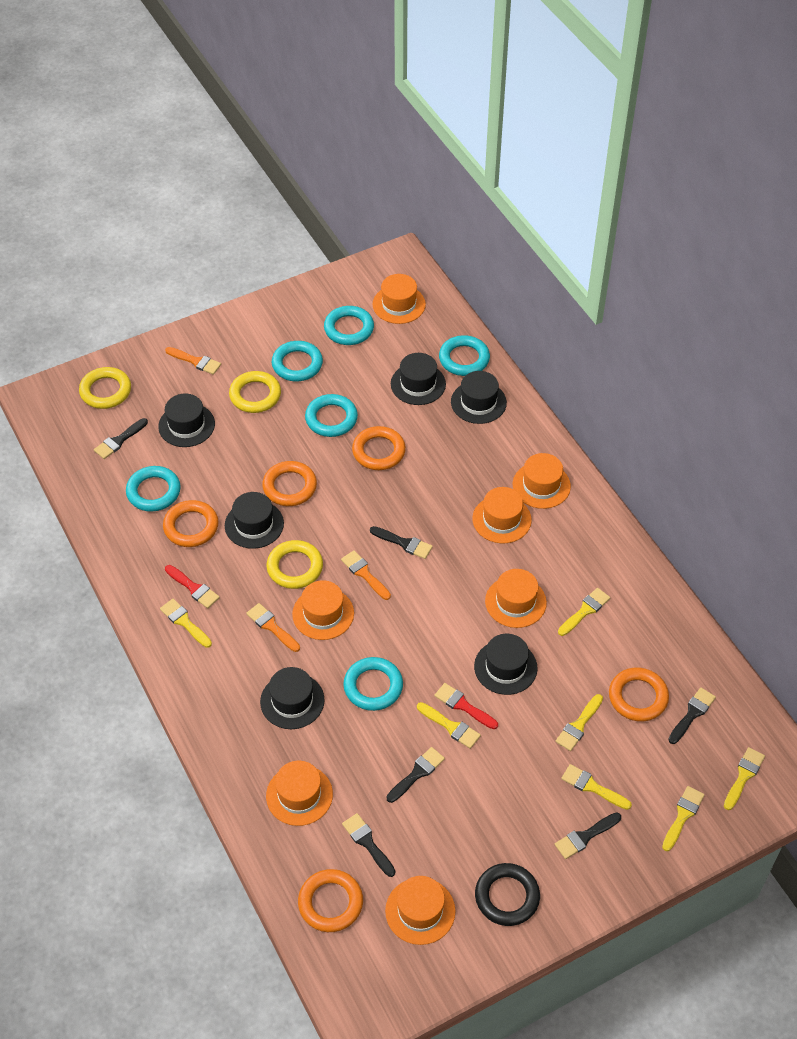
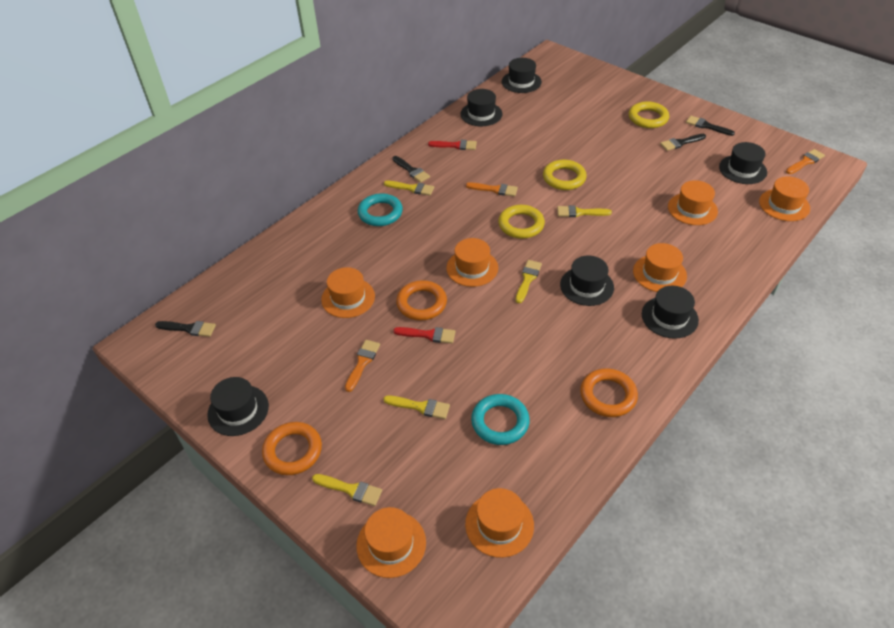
black brush: 6 -> 4
black ring: 1 -> 0
orange ring: 5 -> 3
turquoise ring: 6 -> 2
yellow brush: 7 -> 5

